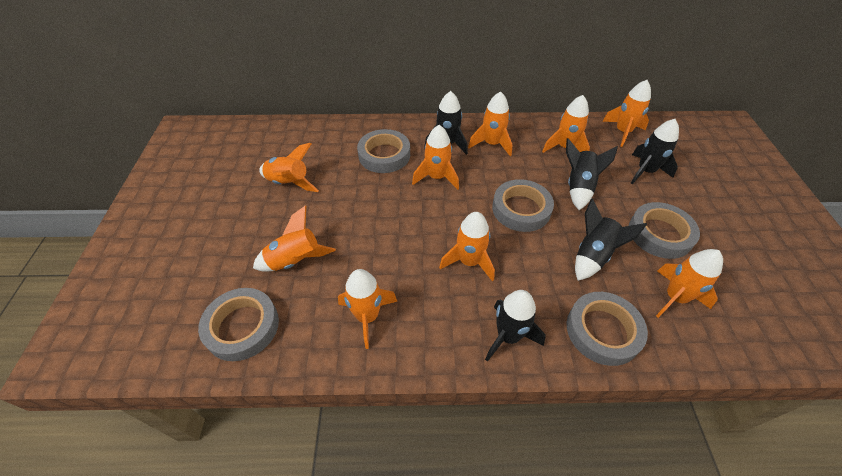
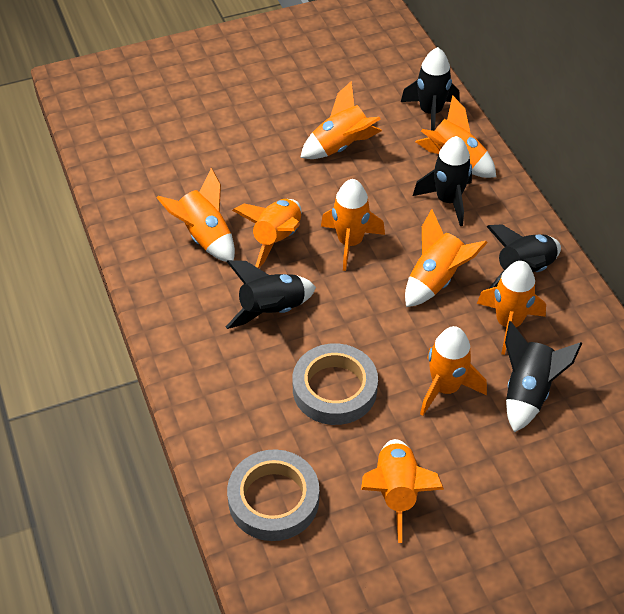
grey tape: 5 -> 2

